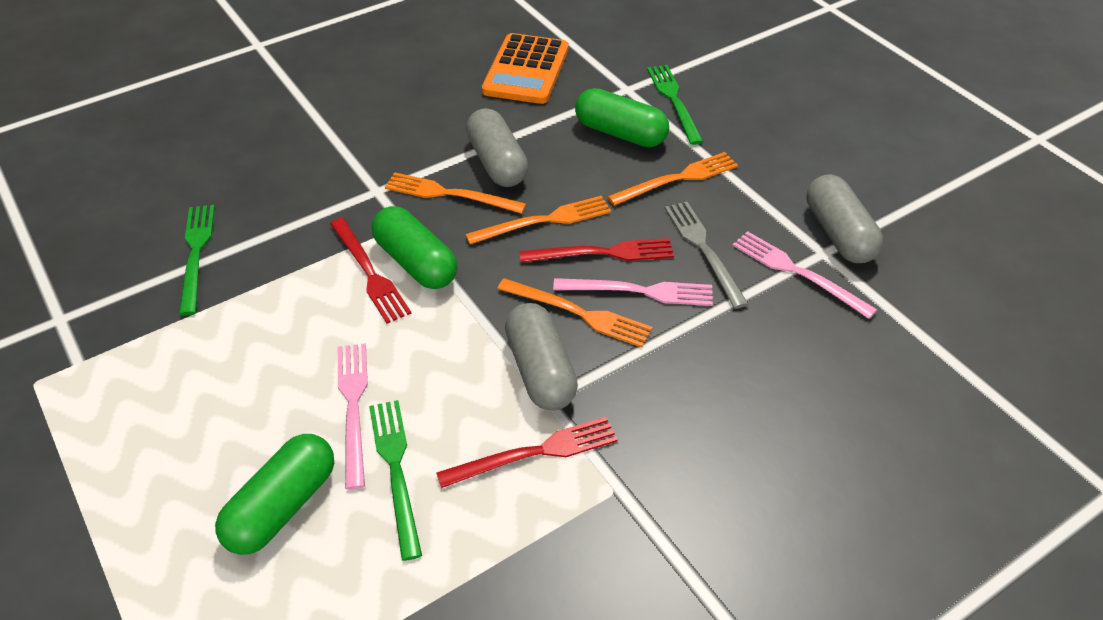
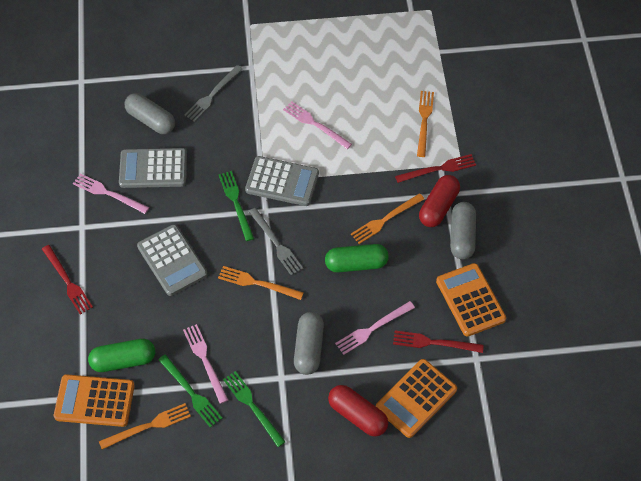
green capsule: 3 -> 2
grey calculator: 0 -> 3
grey fork: 1 -> 2
orange calculator: 1 -> 3
pink fork: 3 -> 4
red capsule: 0 -> 2

